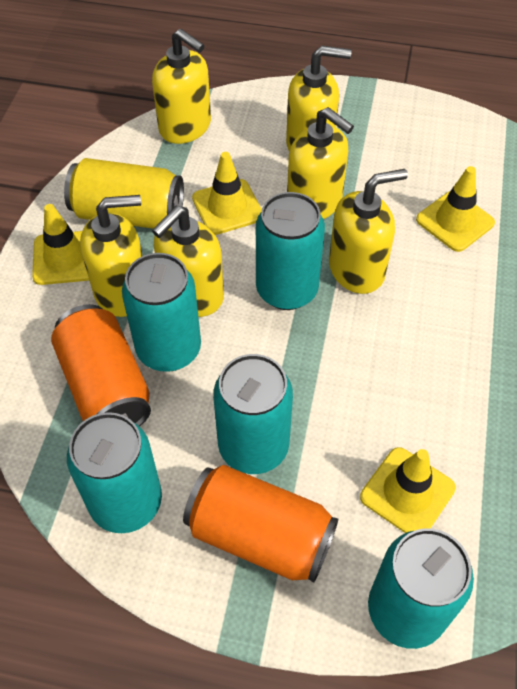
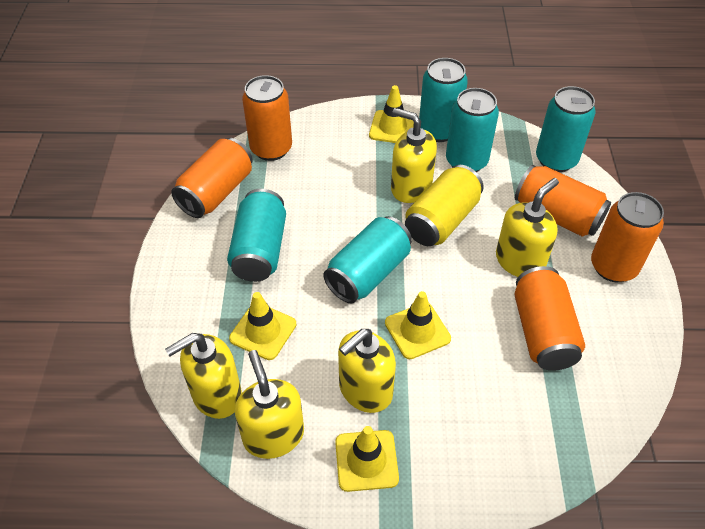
orange can: 2 -> 5
yellow soap dispenser: 6 -> 5

